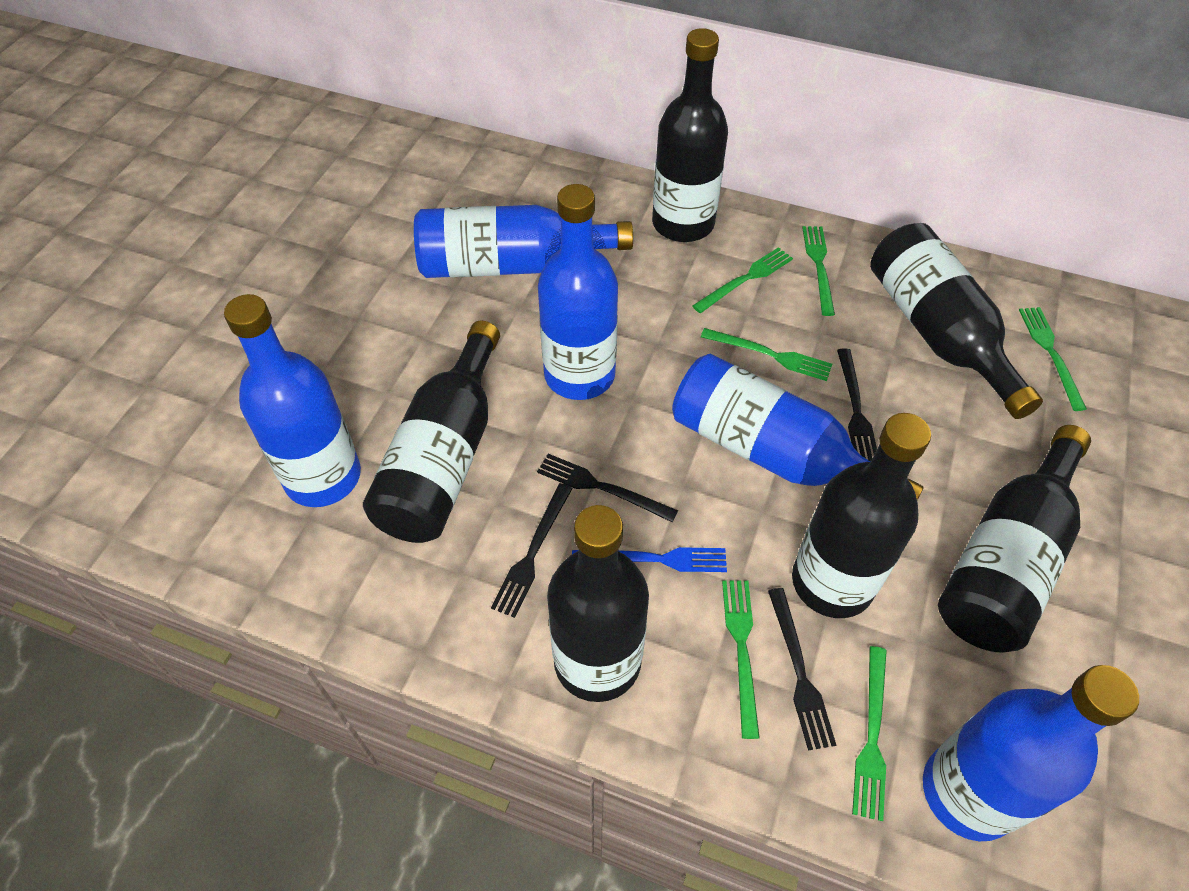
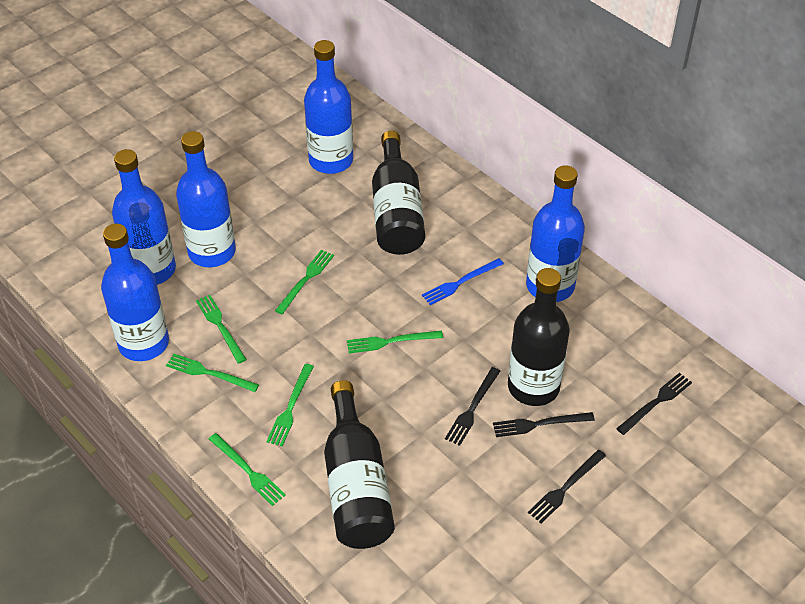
black bottle: 6 -> 3

